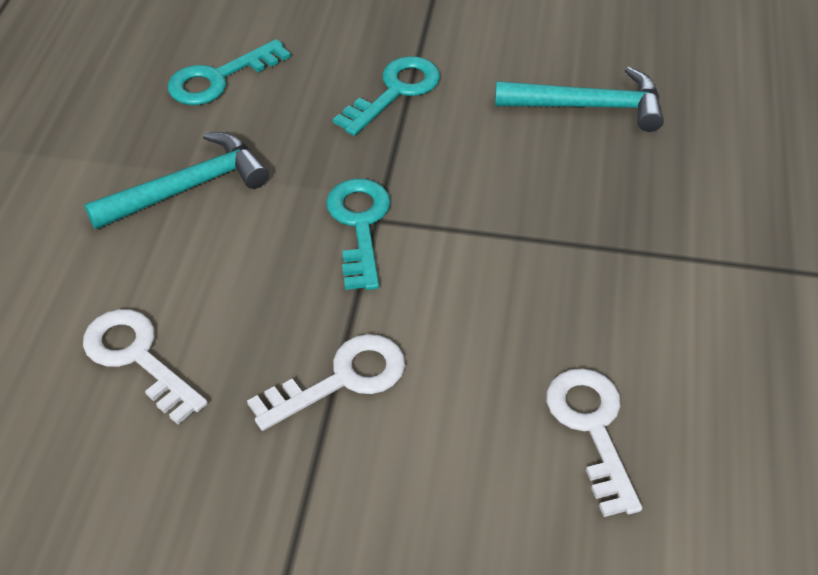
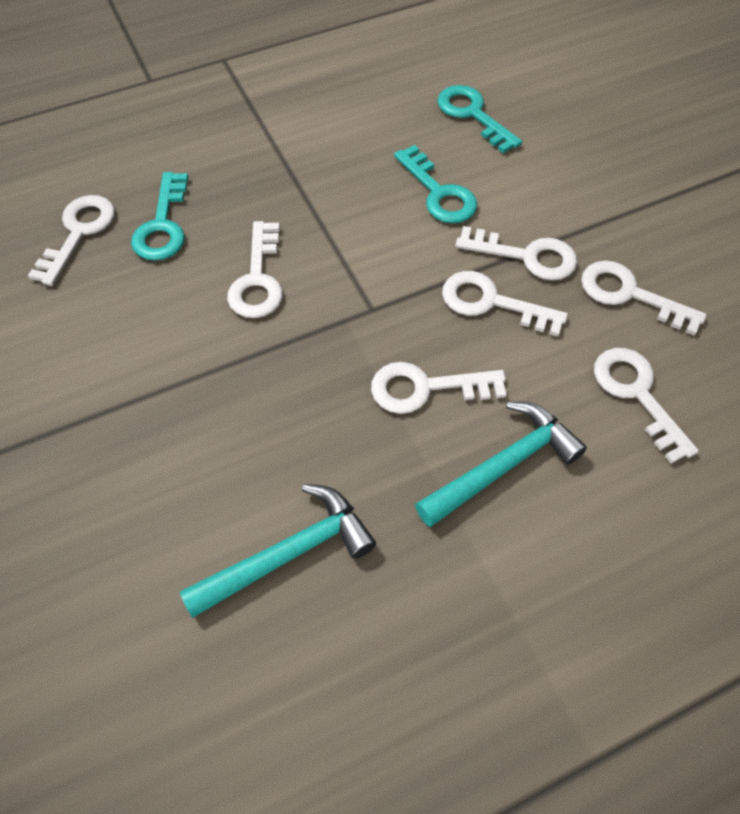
white key: 3 -> 7

